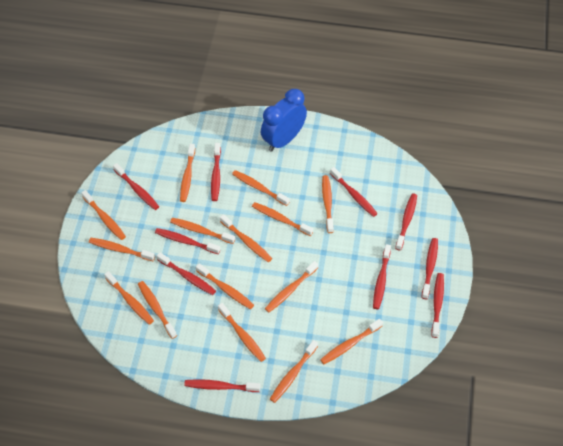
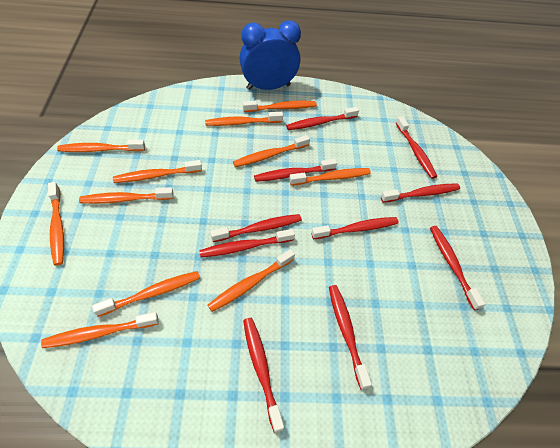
orange toothbrush: 15 -> 11

